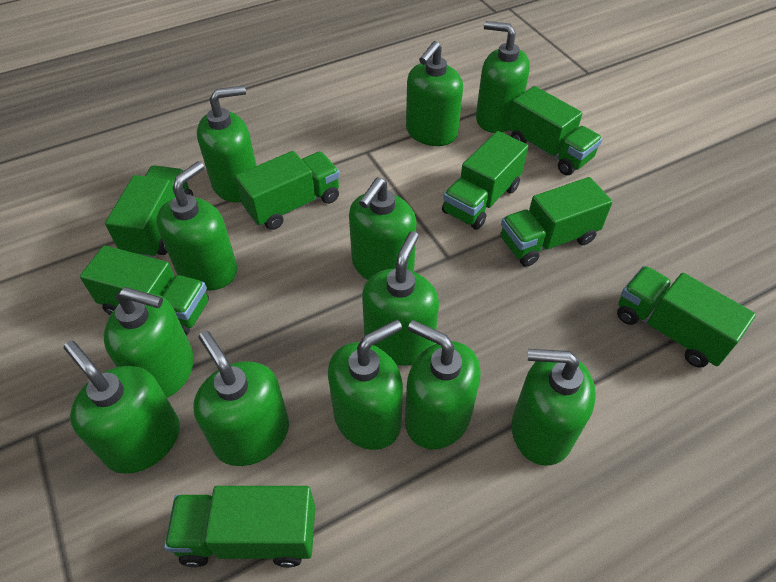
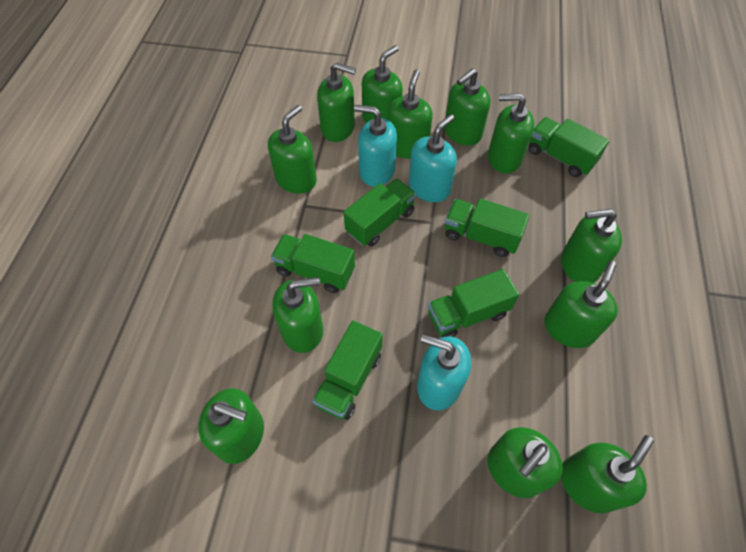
green truck: 8 -> 6
turquoise soap dispenser: 0 -> 3

